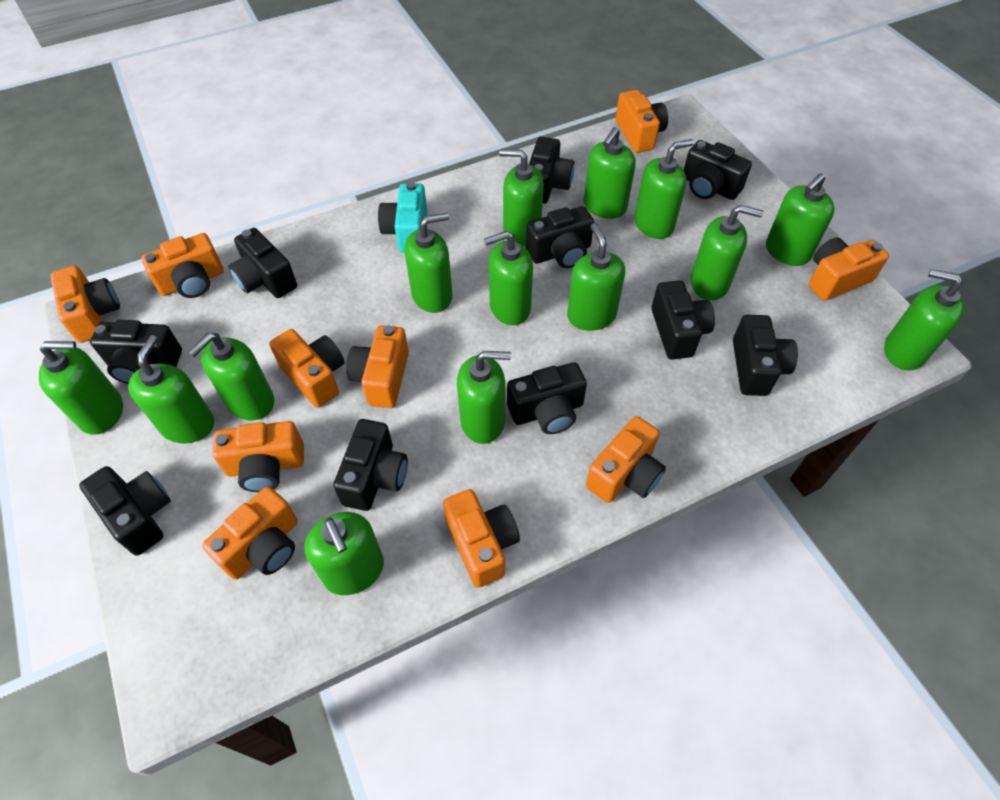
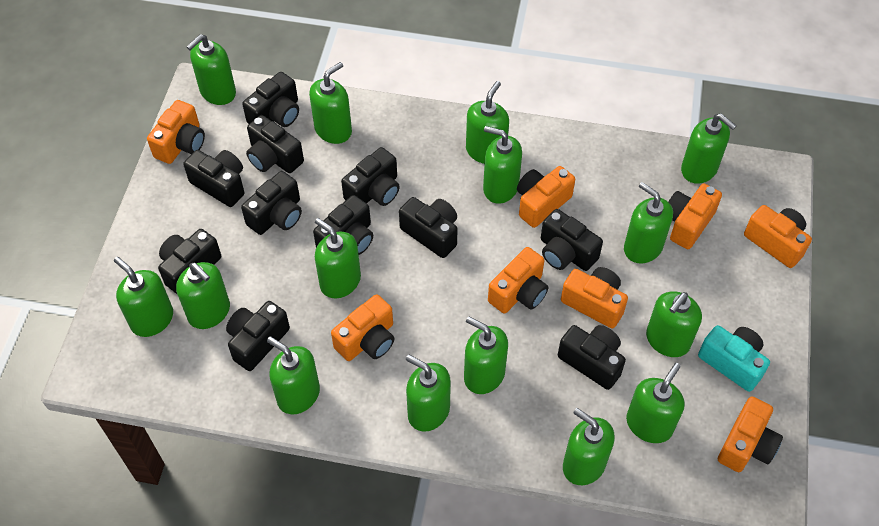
black camera: 10 -> 11
green soap dispenser: 14 -> 15
orange camera: 10 -> 8

